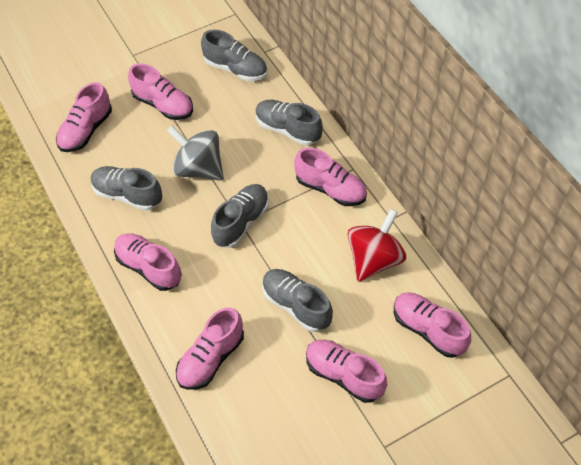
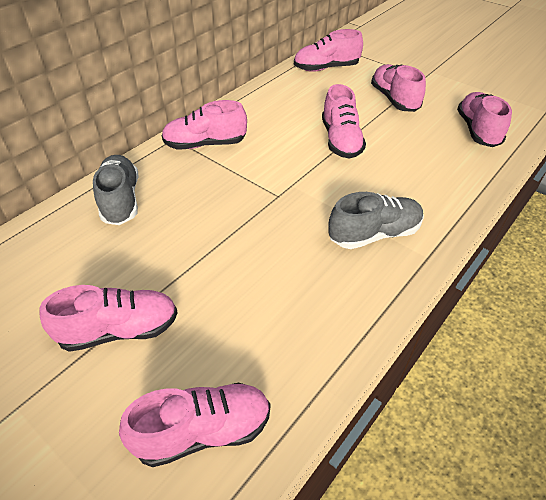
grey shoe: 5 -> 2
grey spinning top: 1 -> 0
red spinning top: 1 -> 0

